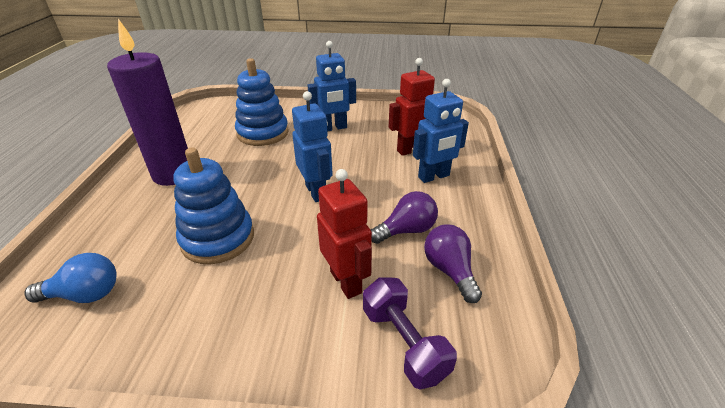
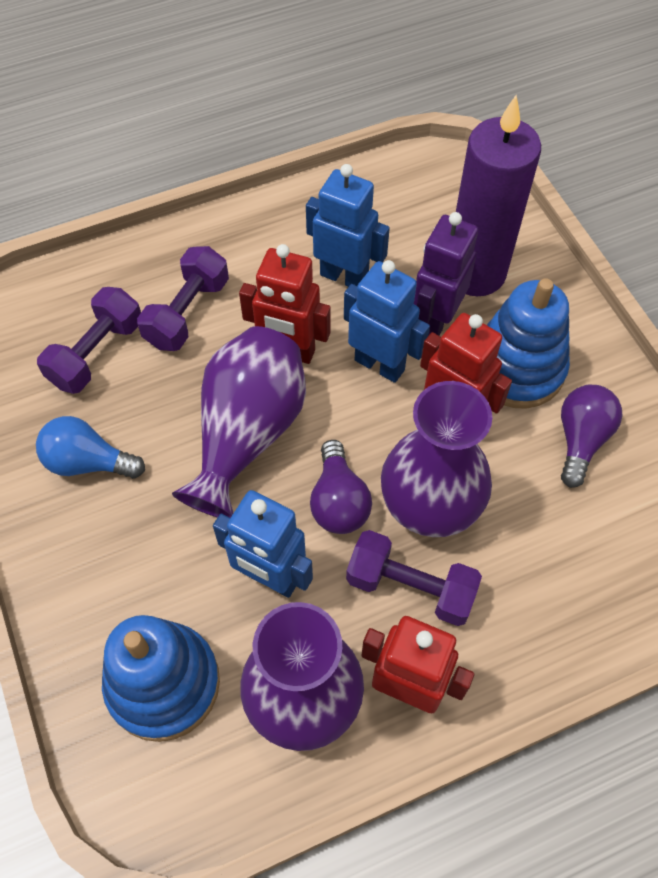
purple dumbbell: 1 -> 3
purple robot: 0 -> 1
purple vase: 0 -> 3
red robot: 2 -> 3

